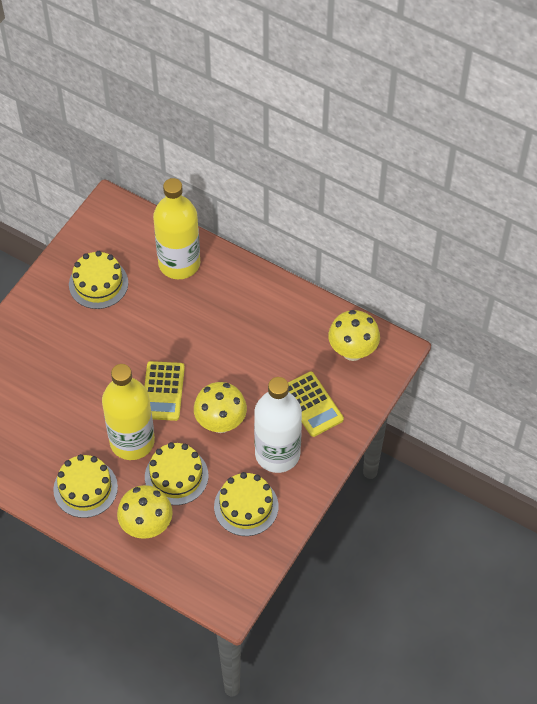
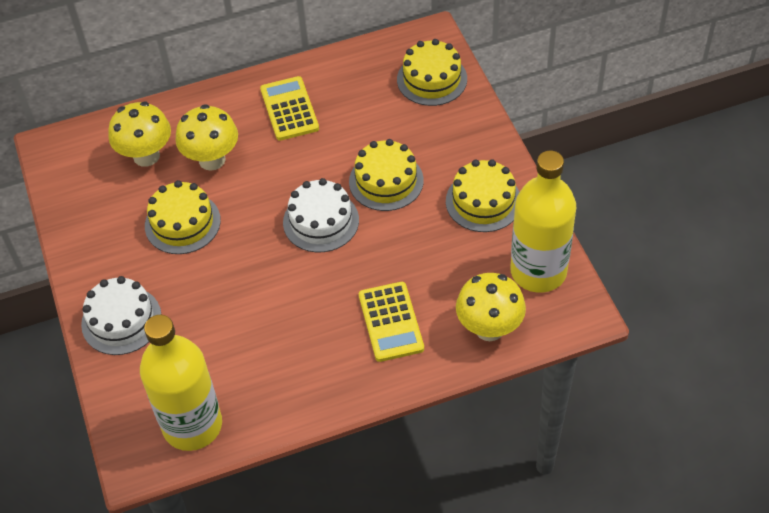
white bottle: 1 -> 0
white cake: 0 -> 2

